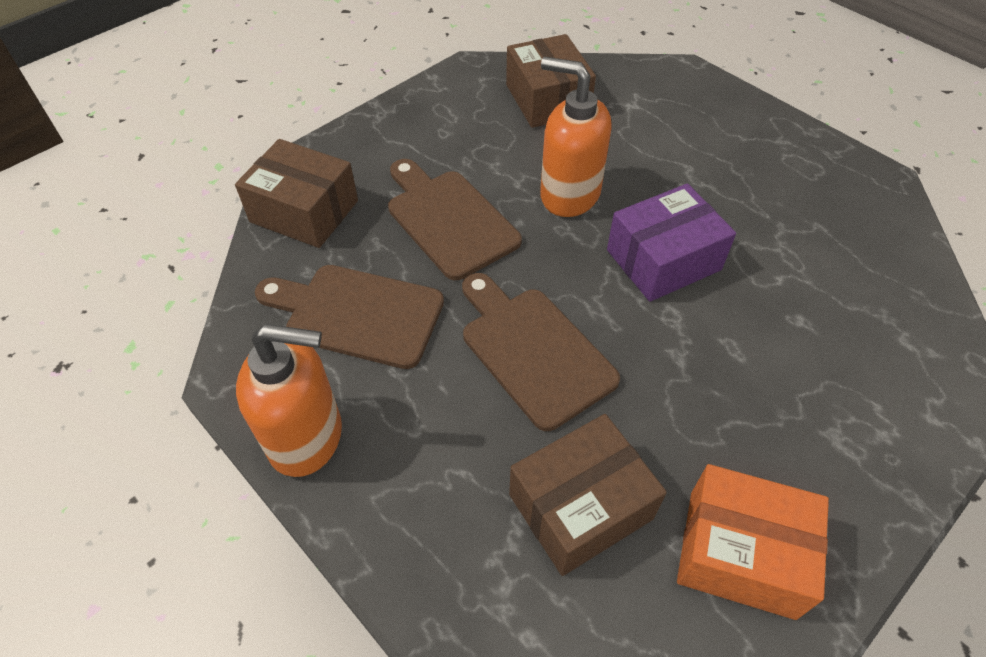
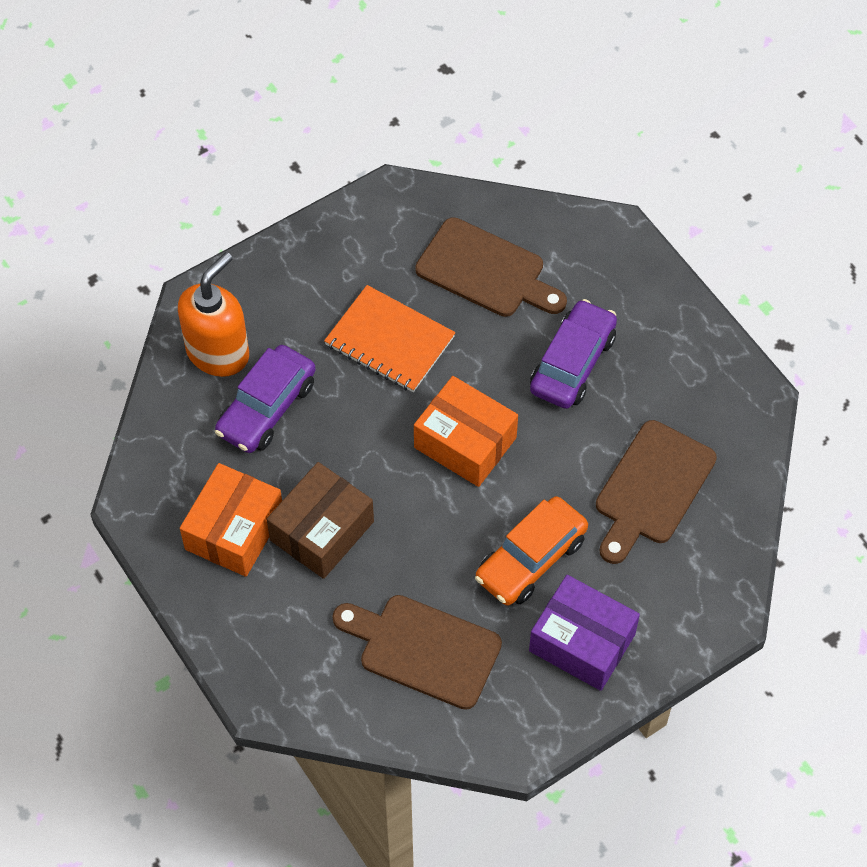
brown box: 3 -> 1
orange box: 1 -> 2
orange car: 0 -> 1
orange notebook: 0 -> 1
orange soap dispenser: 2 -> 1
purple car: 0 -> 2

